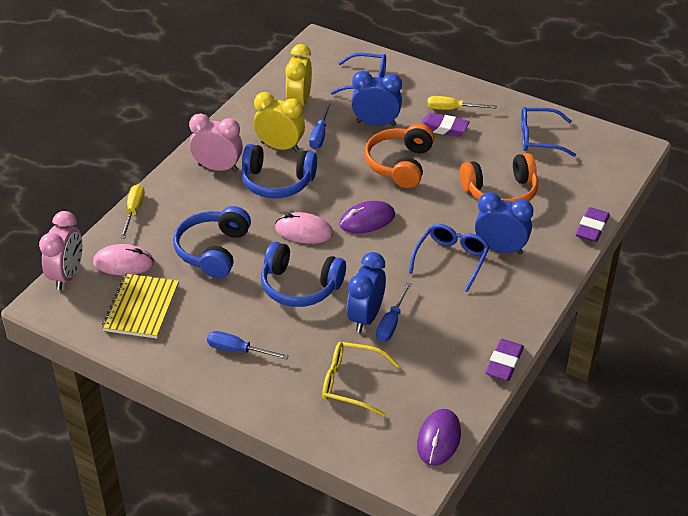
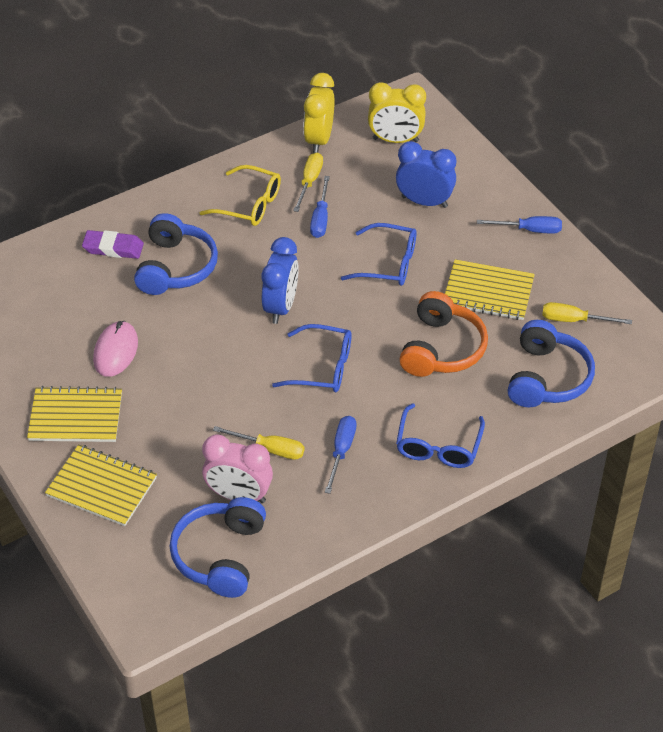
blue clock: 3 -> 2
orange headphones: 2 -> 1
pink clock: 2 -> 1
pink mouse: 2 -> 1
purple eraser: 3 -> 1
purple mouse: 2 -> 0
yellow notebook: 1 -> 3
yellow screwdriver: 2 -> 3

